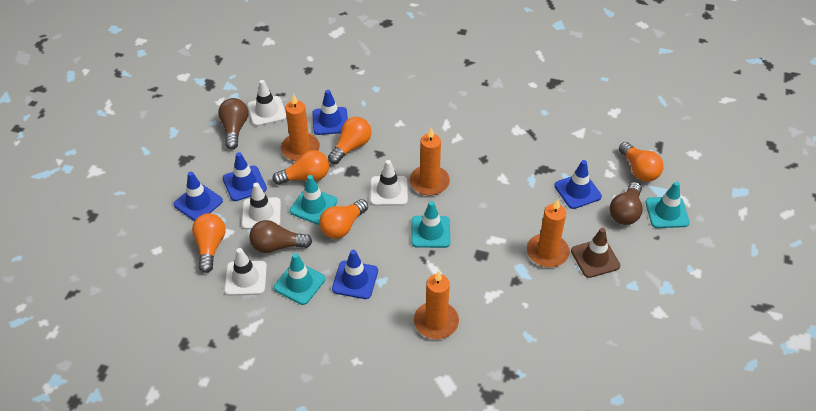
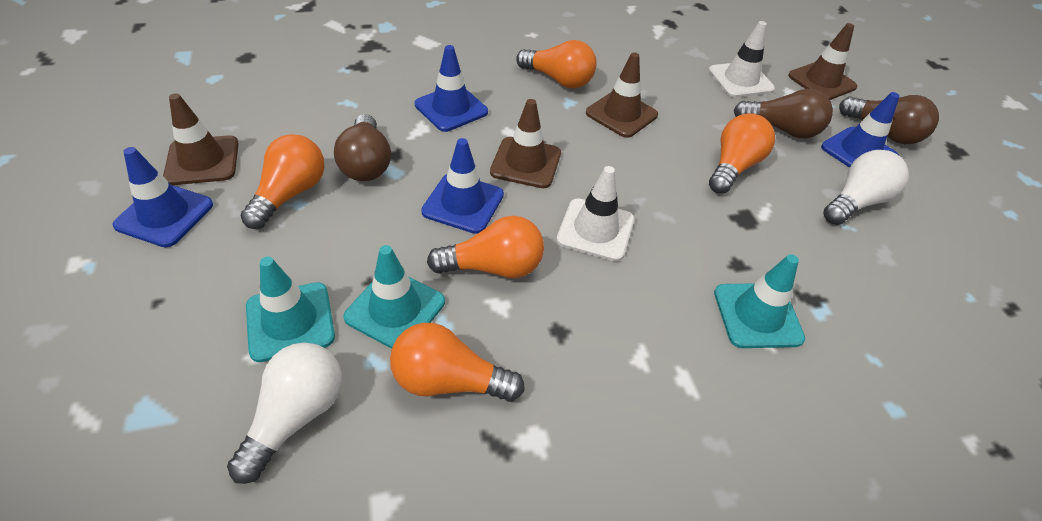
blue traffic cone: 5 -> 4
brown traffic cone: 1 -> 4
orange candle: 4 -> 0
turquoise traffic cone: 4 -> 3
white light bulb: 0 -> 2
white traffic cone: 4 -> 2

